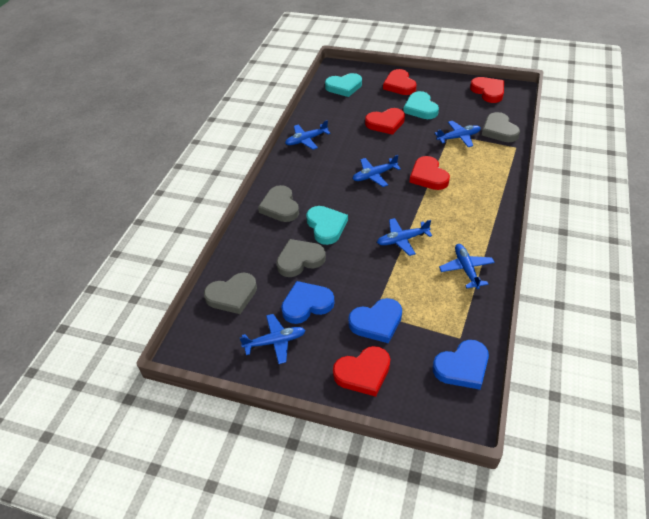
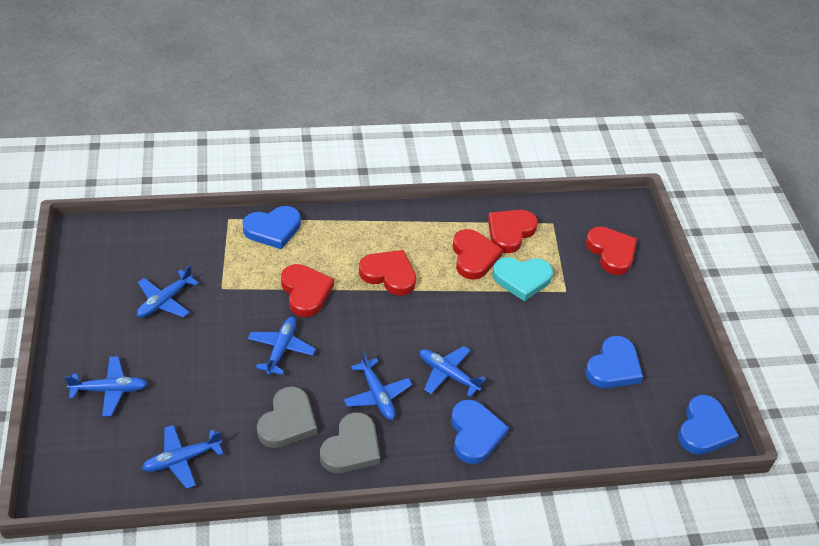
blue heart: 3 -> 4
grey heart: 4 -> 2
turquoise heart: 3 -> 1

